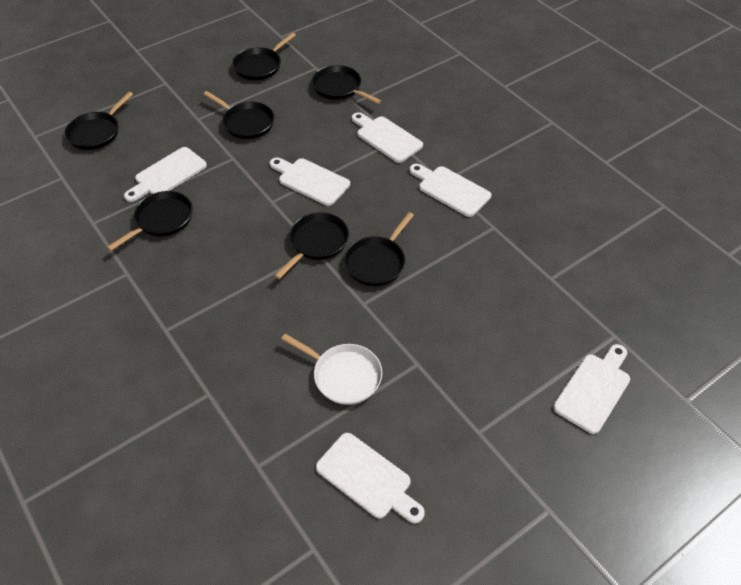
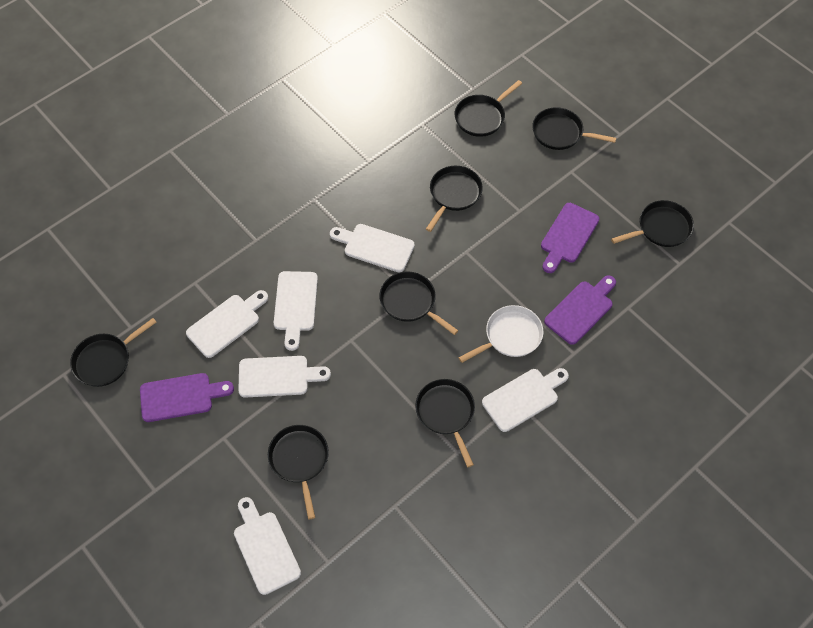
black pan: 7 -> 8
purple cutting board: 0 -> 3

